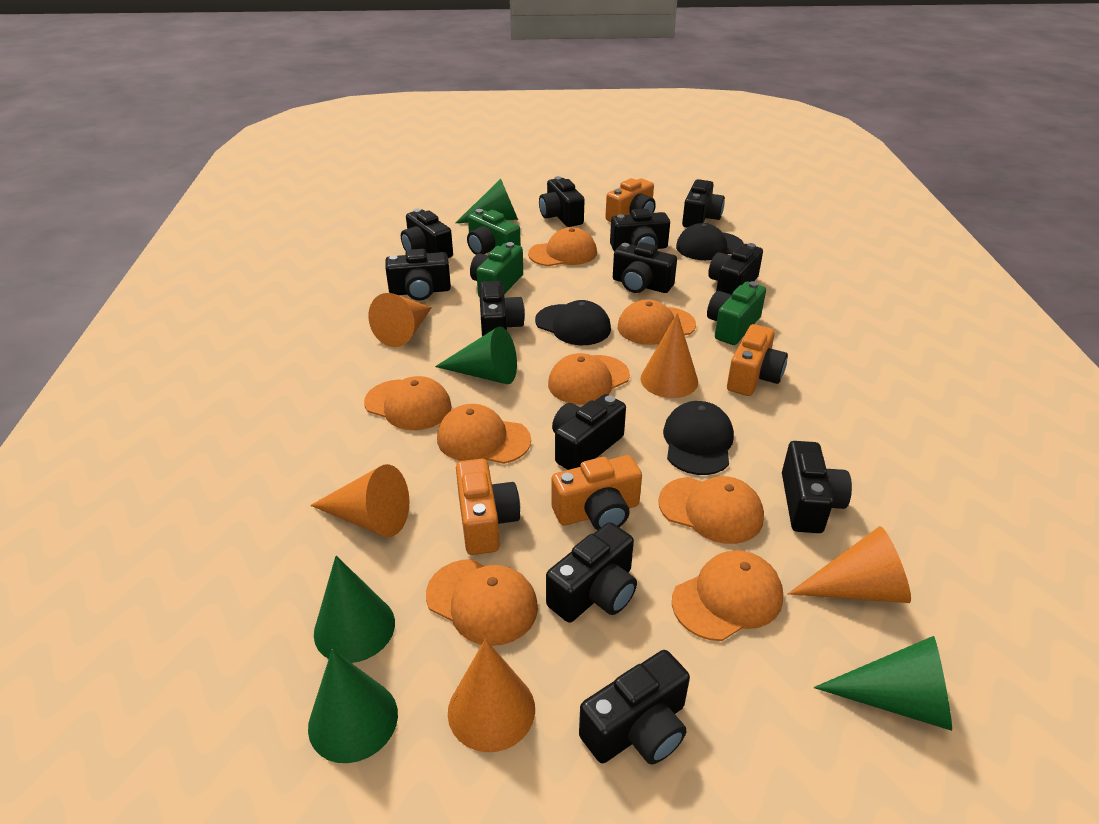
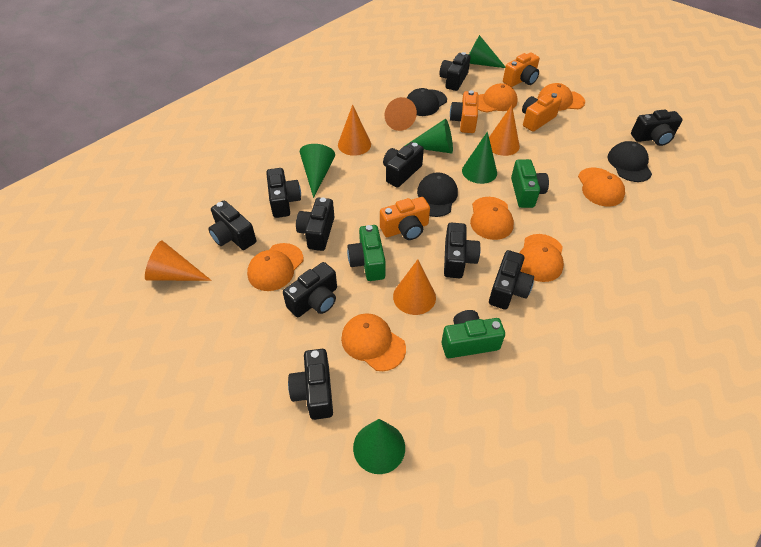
black camera: 12 -> 10
orange cap: 8 -> 7

